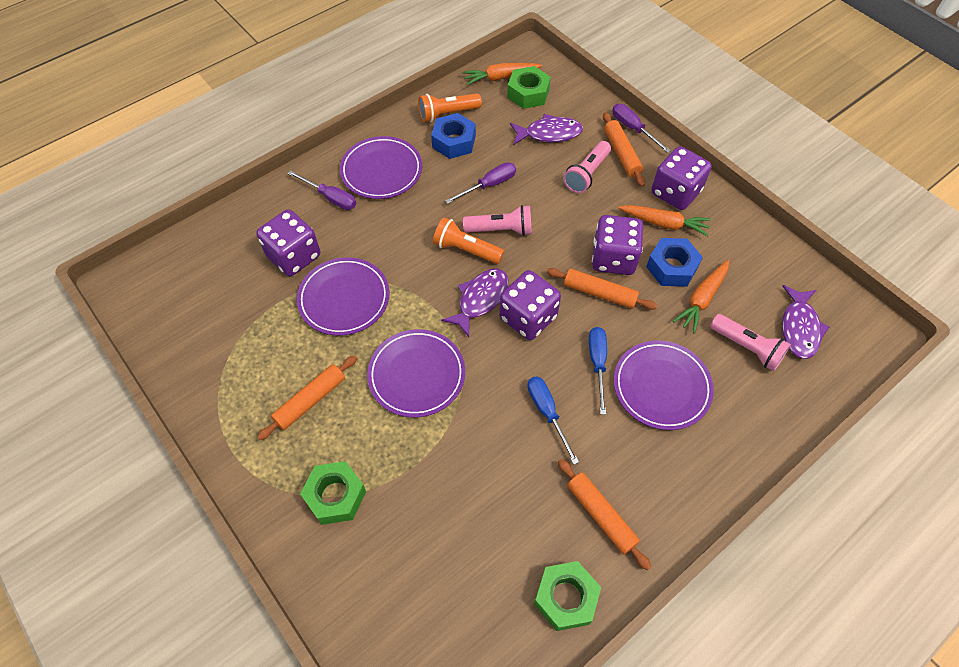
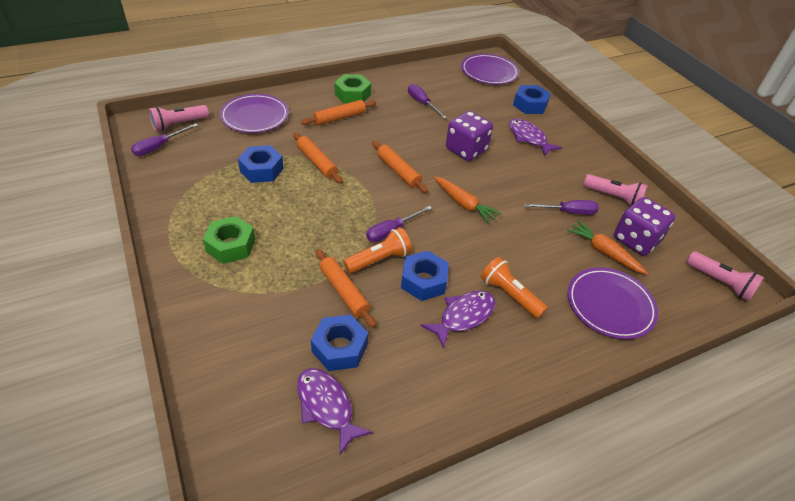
blue nut: 2 -> 4
blue screwdriver: 2 -> 0
green nut: 3 -> 2
orange carrot: 3 -> 2
purple dice: 4 -> 2
purple plate: 4 -> 3
purple screwdriver: 3 -> 4

